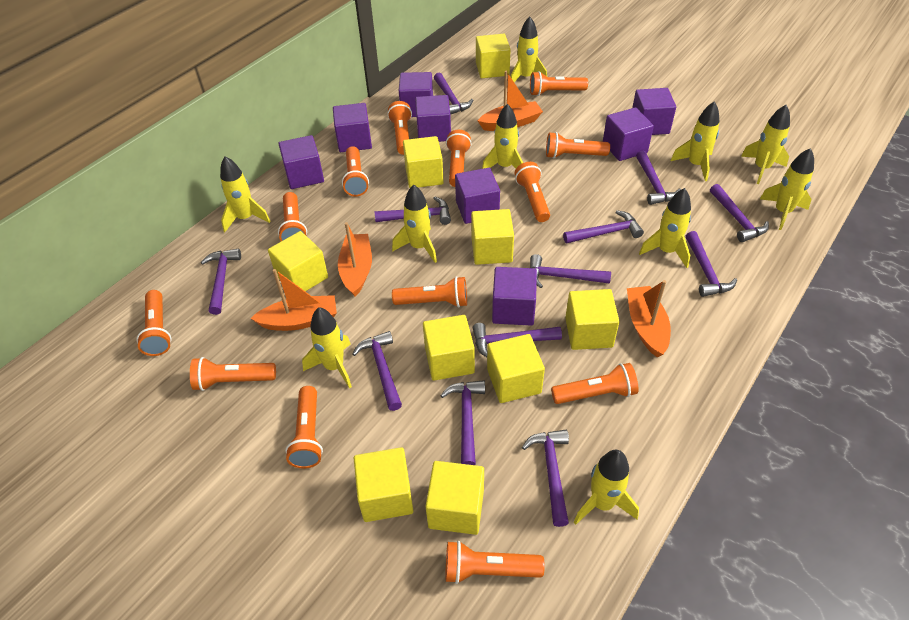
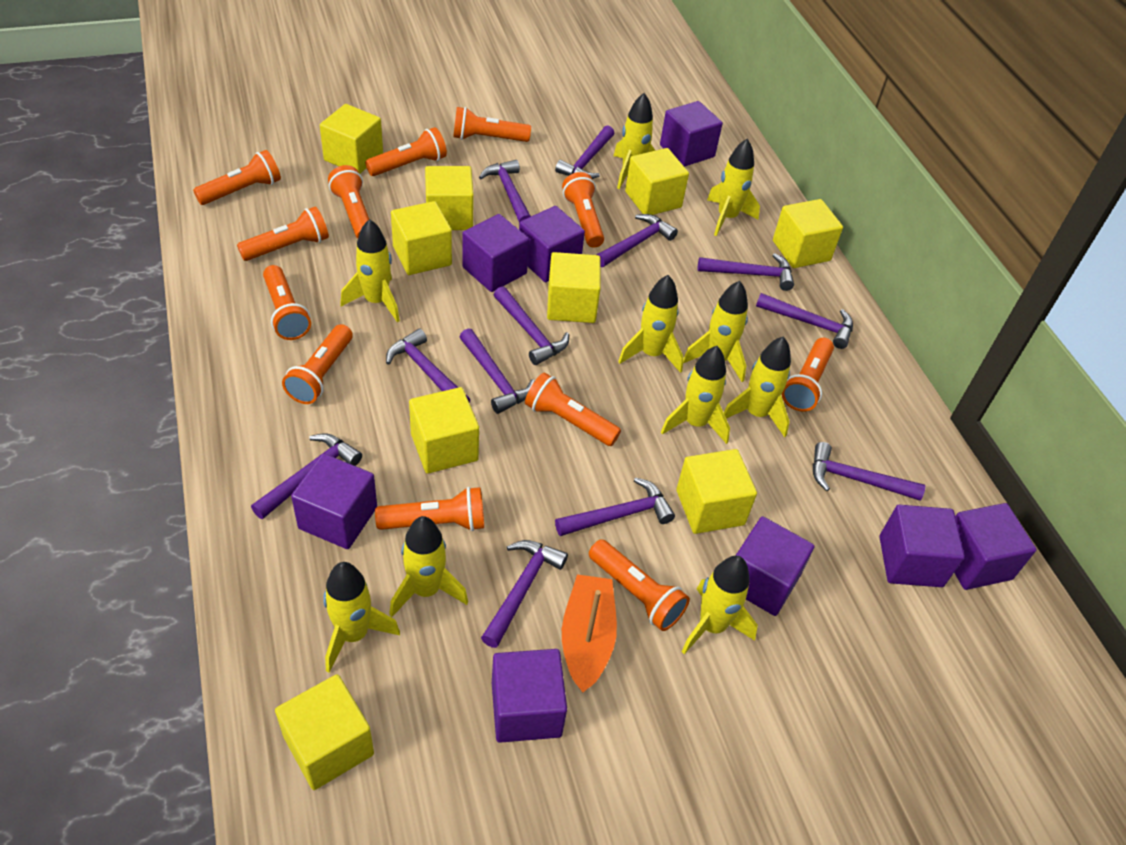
orange boat: 4 -> 1
orange flashlight: 13 -> 12

